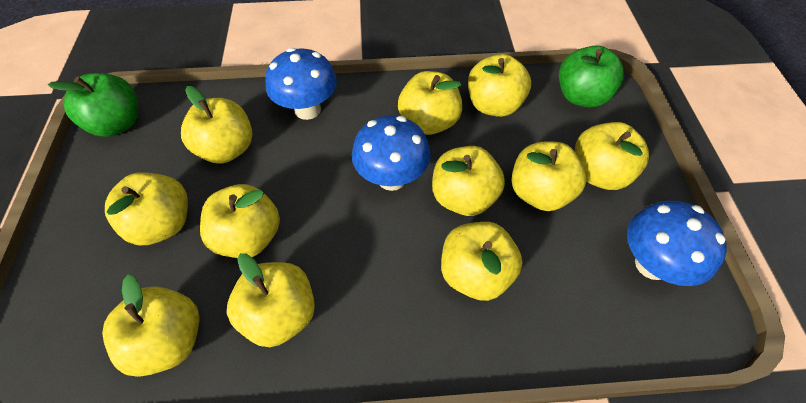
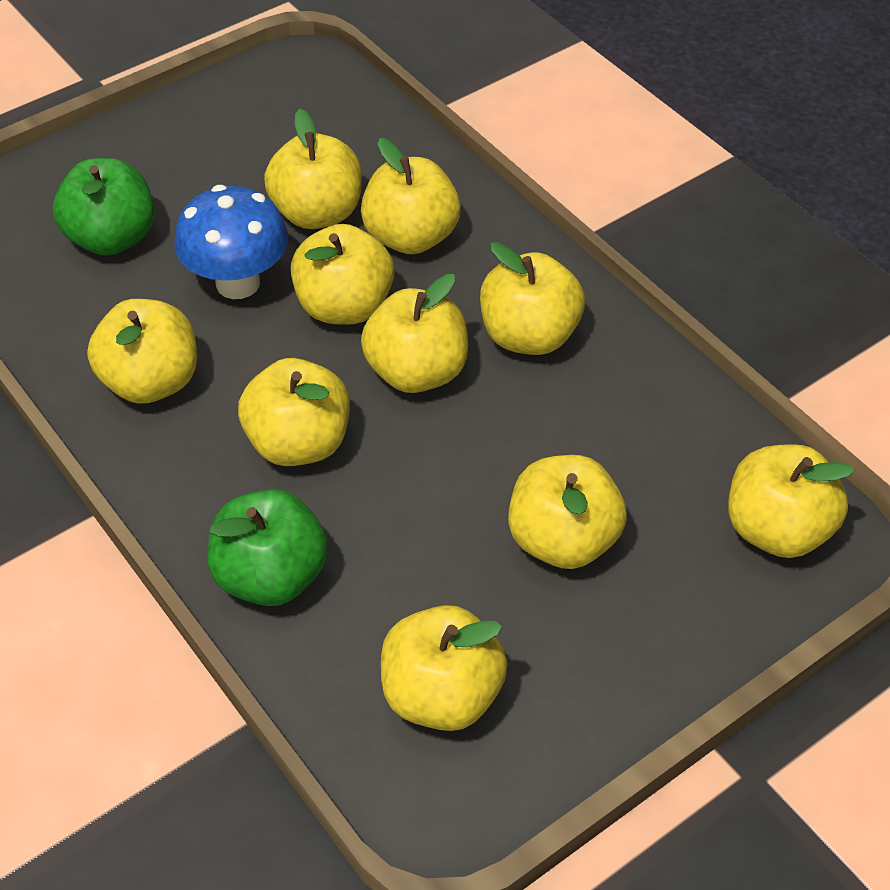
blue mushroom: 3 -> 1
yellow apple: 11 -> 10

